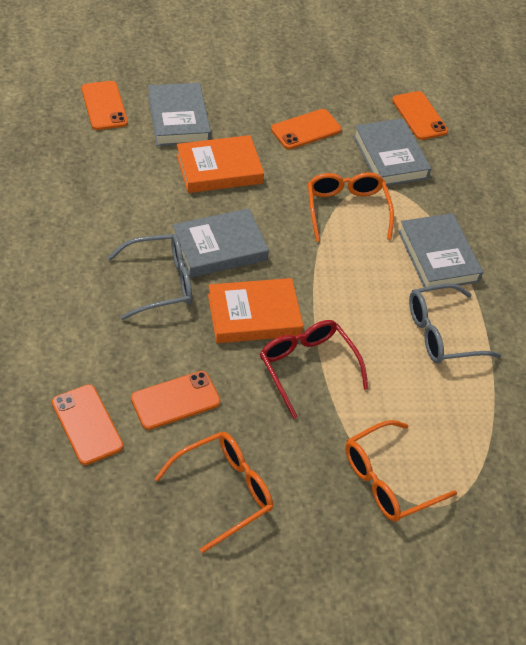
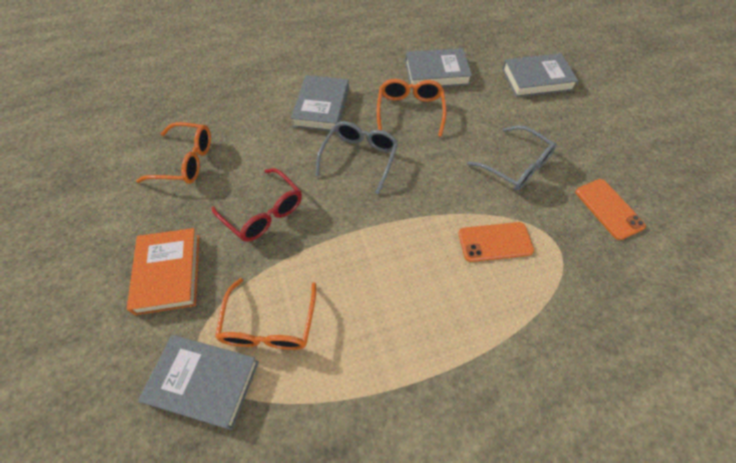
orange book: 2 -> 1
orange phone: 5 -> 2

